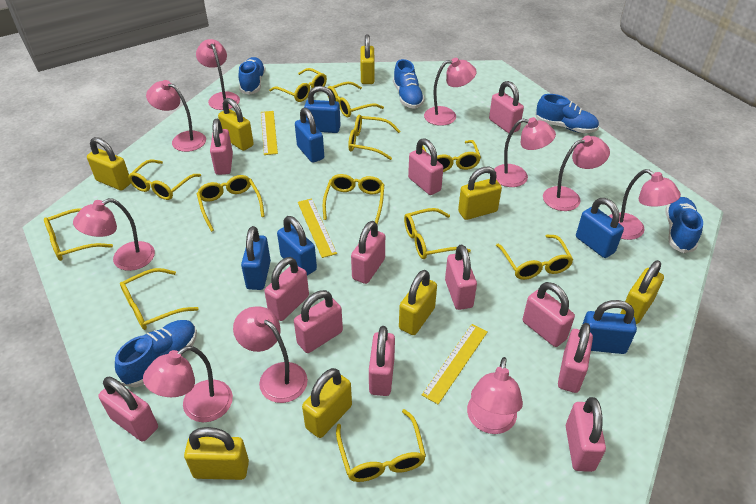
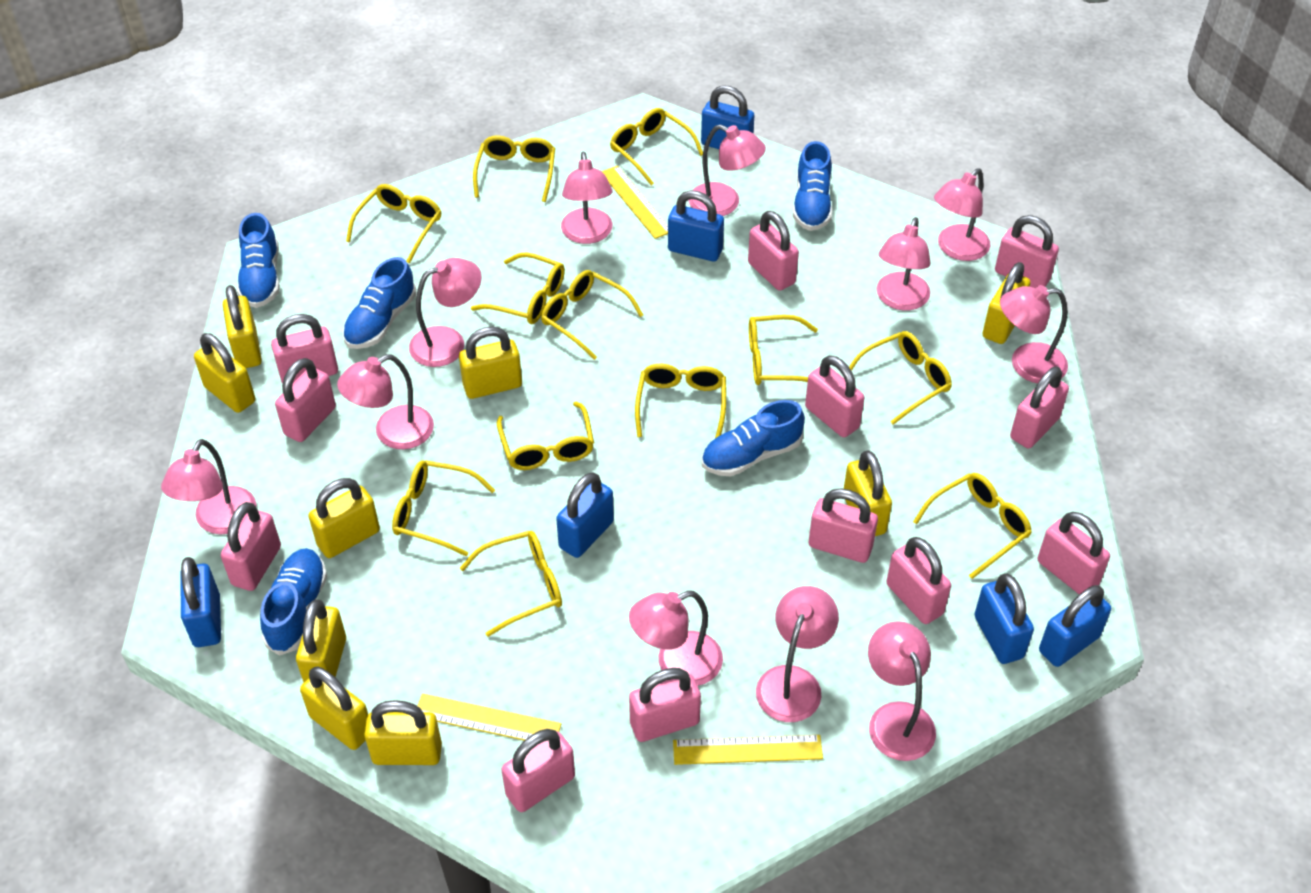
pink lamp: 10 -> 11
yellow padlock: 8 -> 9

